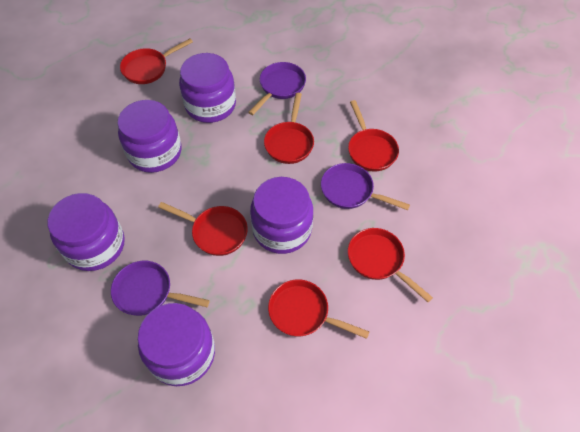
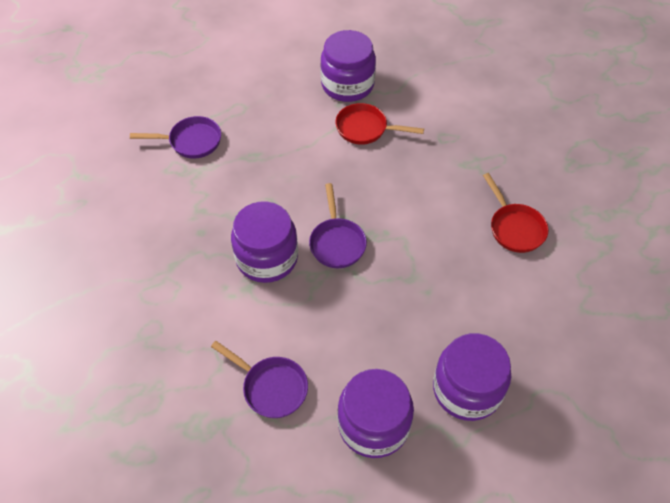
purple jar: 5 -> 4
red pan: 6 -> 2

